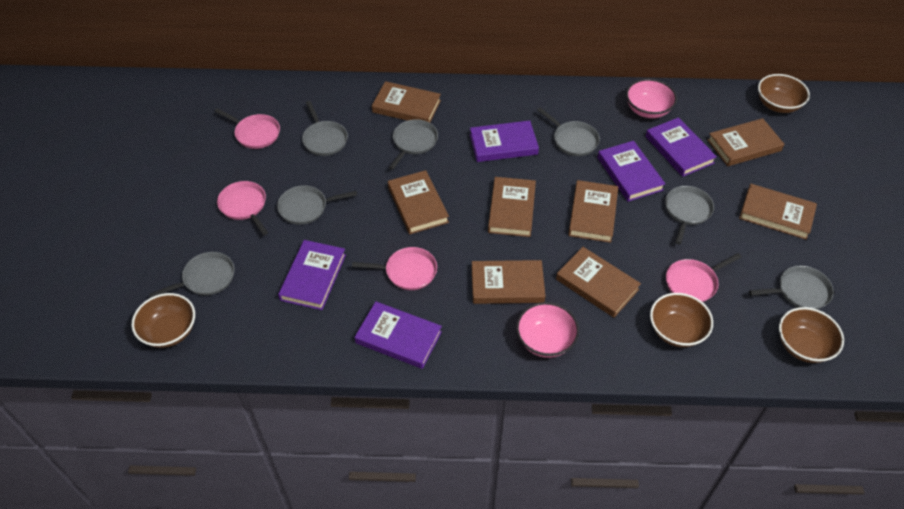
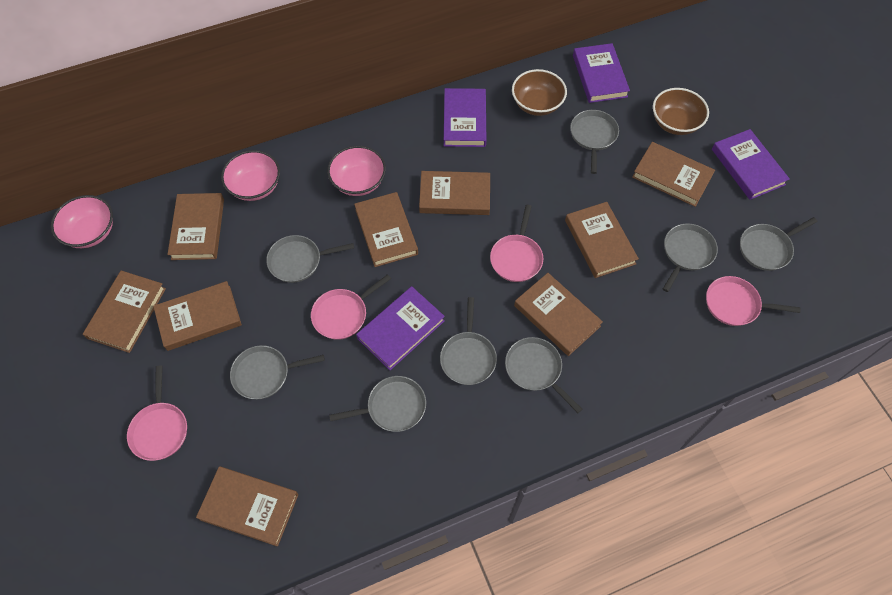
brown book: 8 -> 9
brown bowl: 4 -> 2
grey pan: 7 -> 8
pink bowl: 2 -> 3
purple book: 5 -> 4

